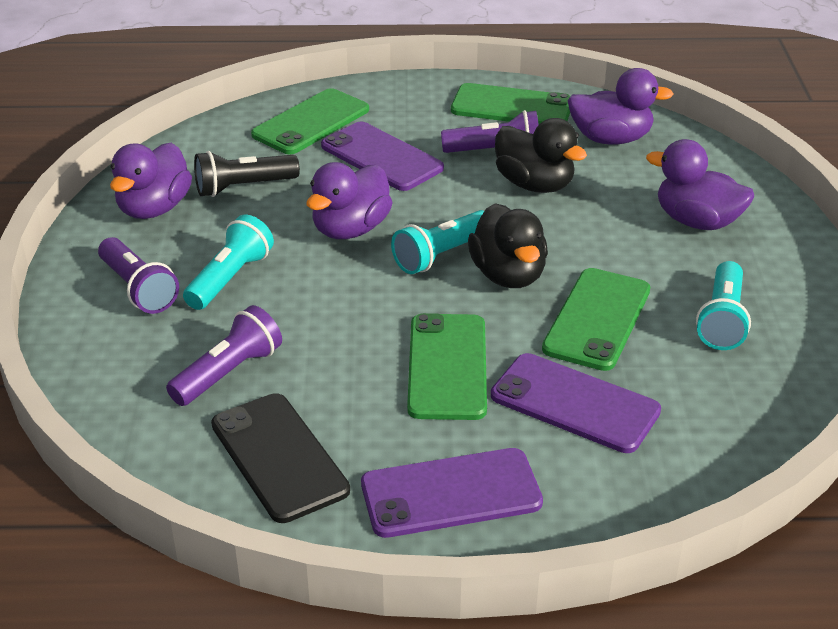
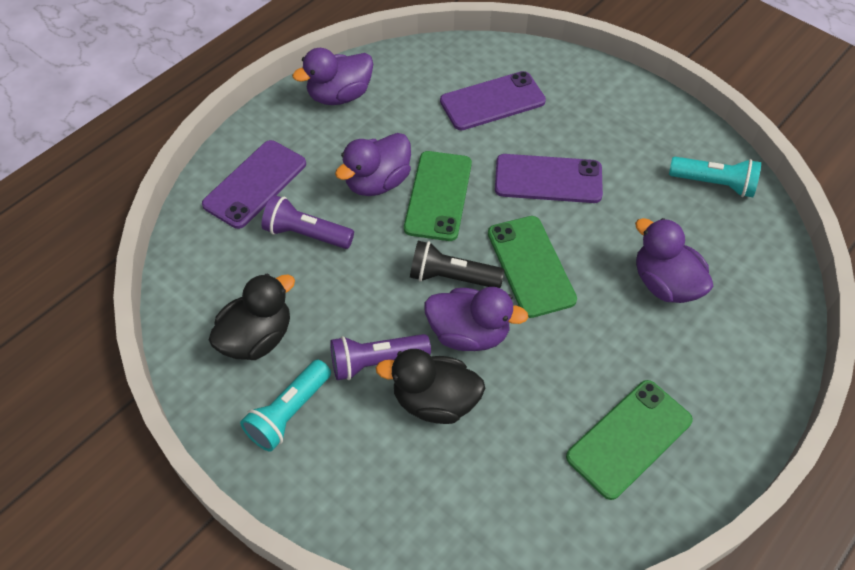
black phone: 1 -> 0
green phone: 4 -> 3
purple flashlight: 3 -> 2
turquoise flashlight: 3 -> 2

